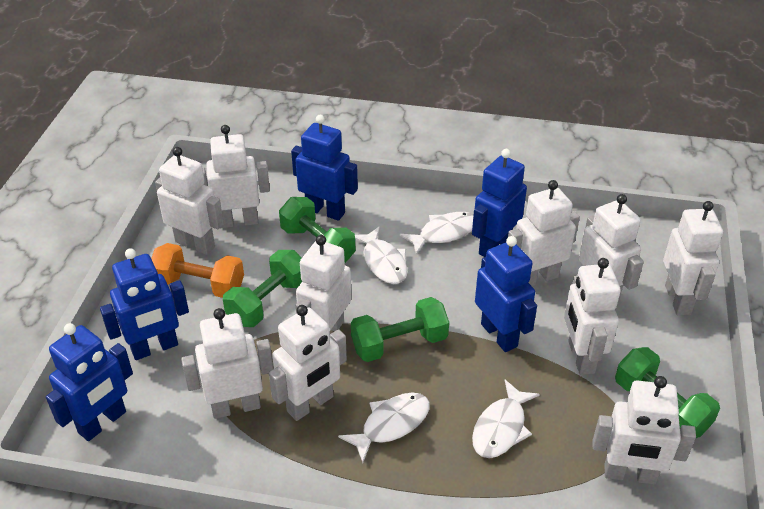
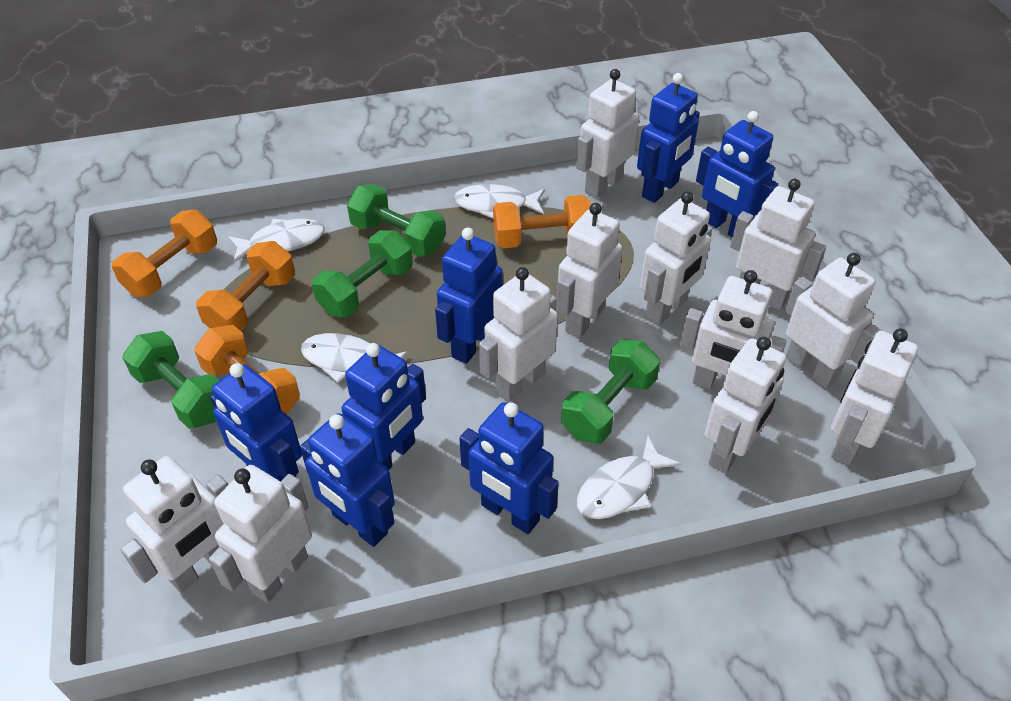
blue robot: 5 -> 7
orange dumbbell: 1 -> 4
white robot: 10 -> 11

